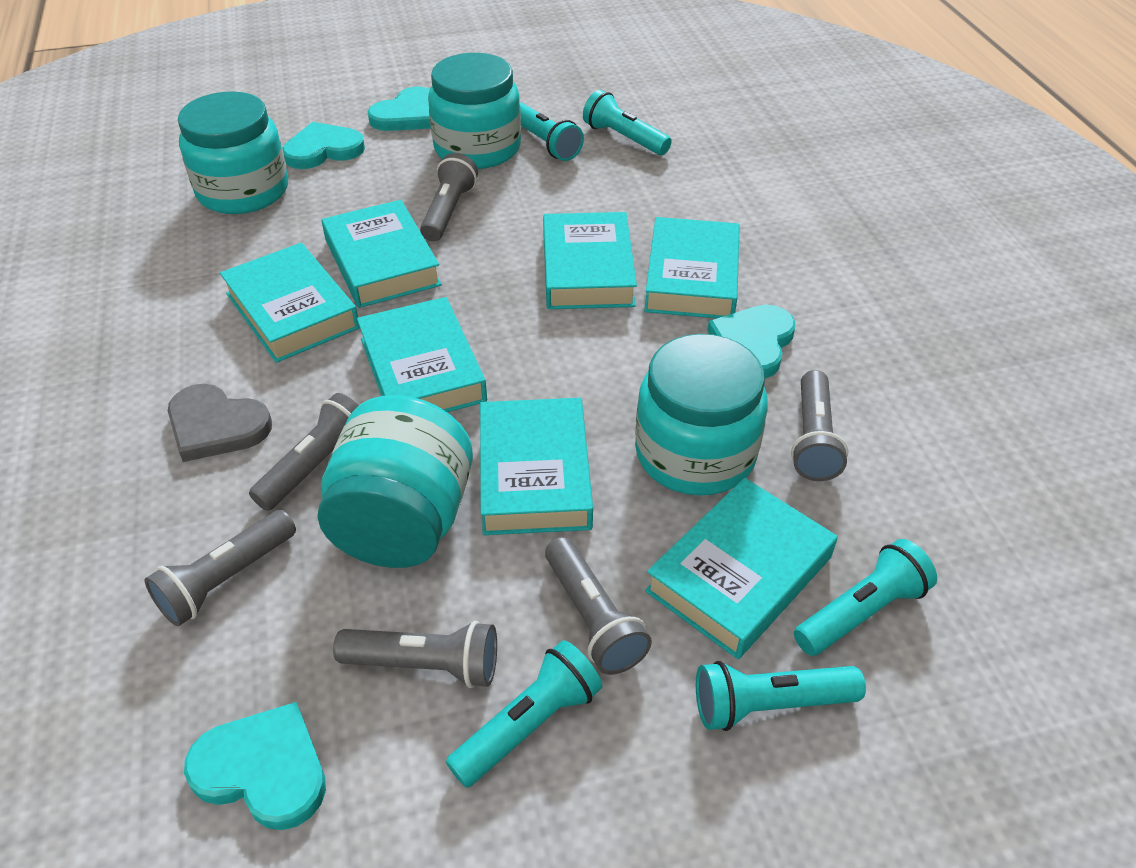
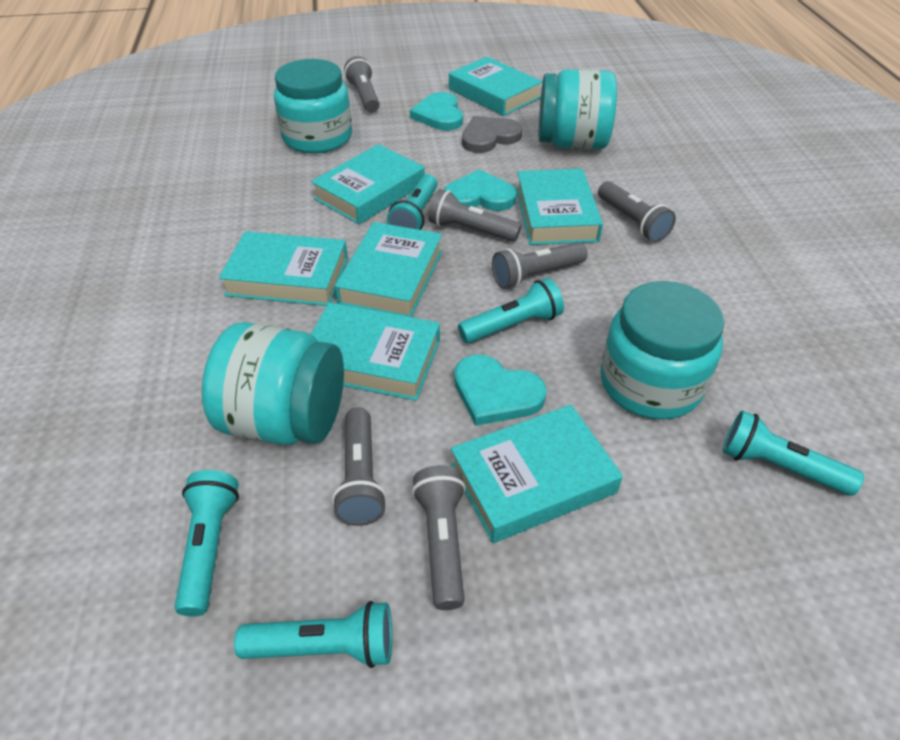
turquoise heart: 4 -> 3

